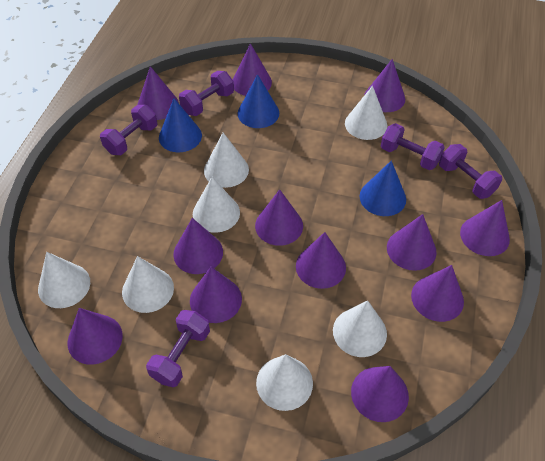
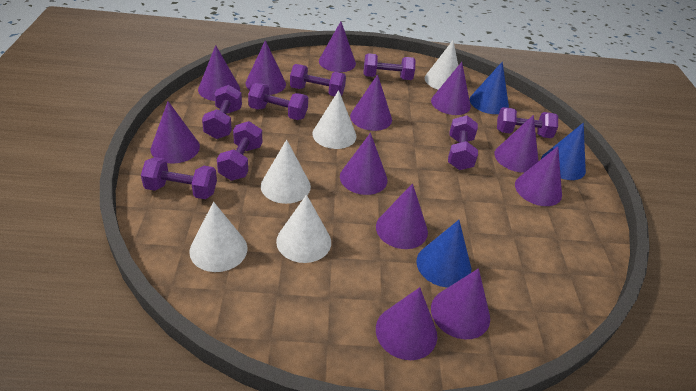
purple dumbbell: 5 -> 8
white cone: 7 -> 5

